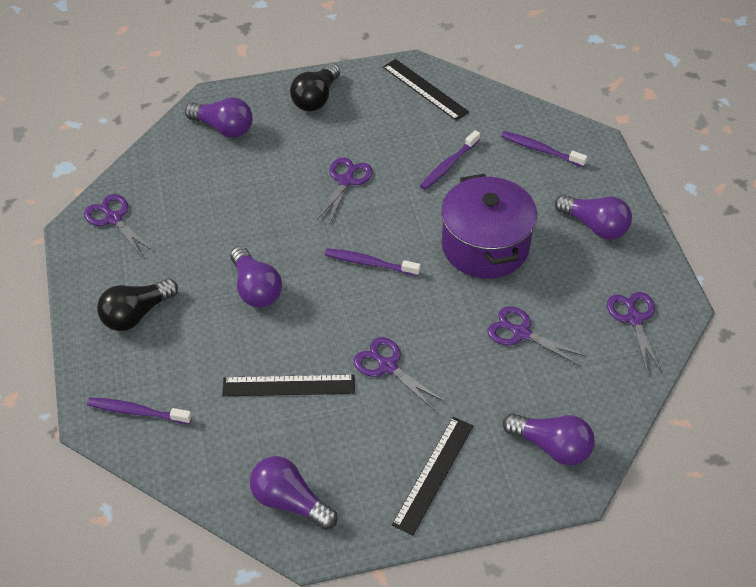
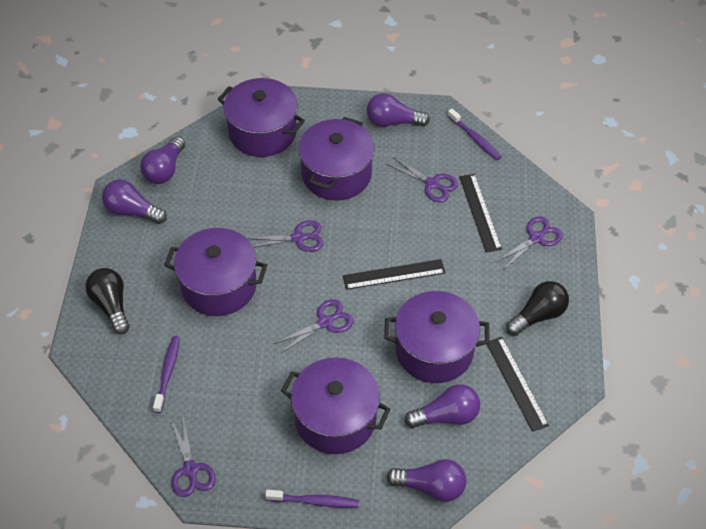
purple pot: 1 -> 5
purple toothbrush: 4 -> 3

